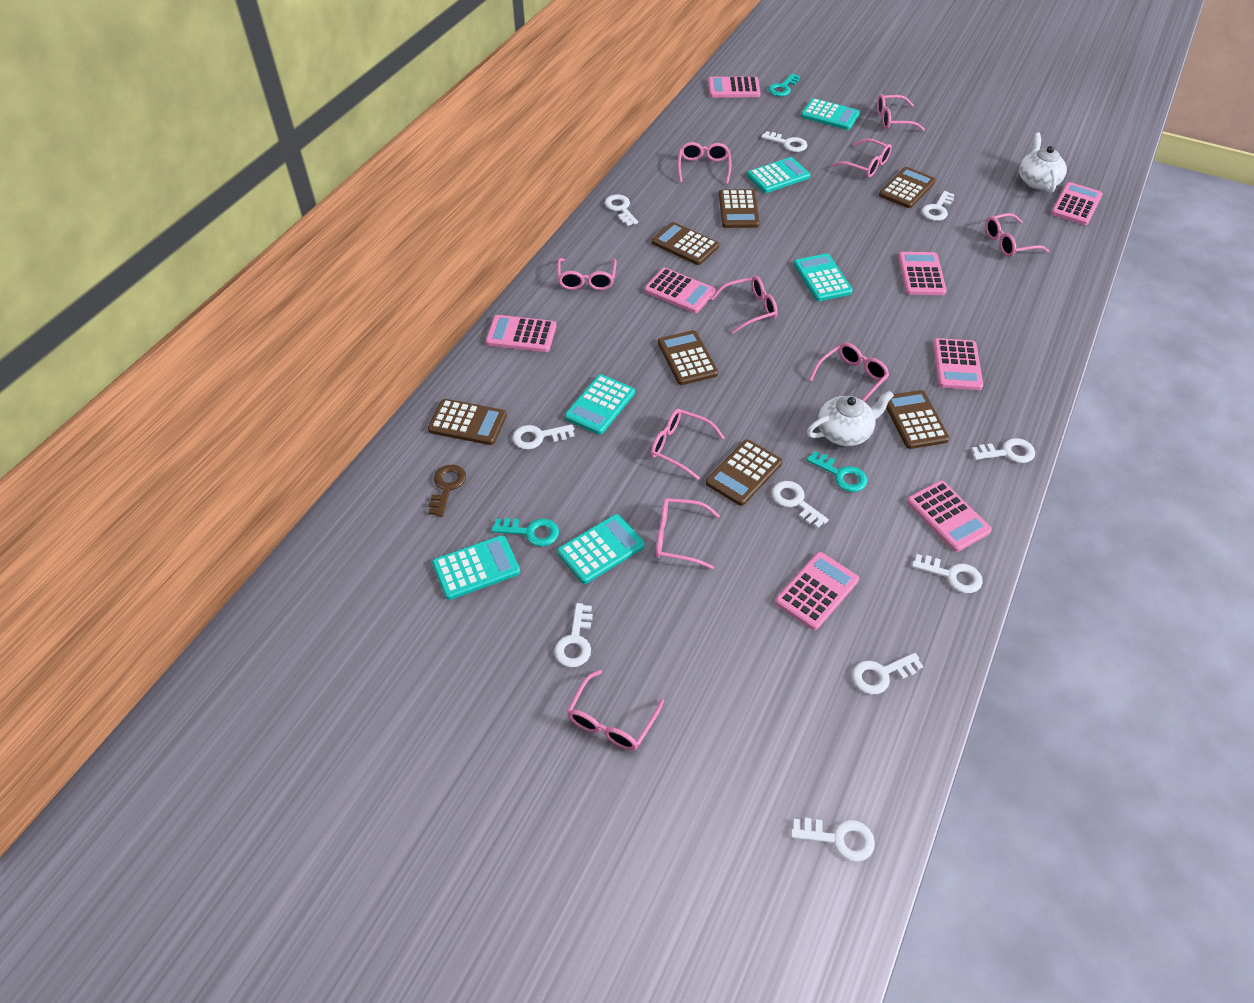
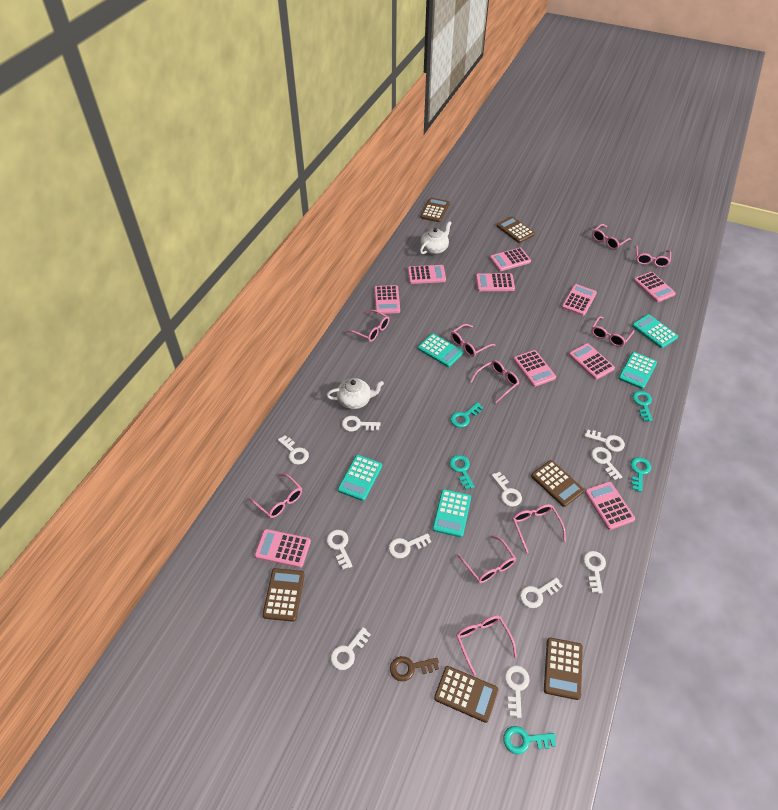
brown calculator: 7 -> 6
pink calculator: 8 -> 10
turquoise calculator: 6 -> 5
turquoise key: 3 -> 5
white key: 10 -> 11

